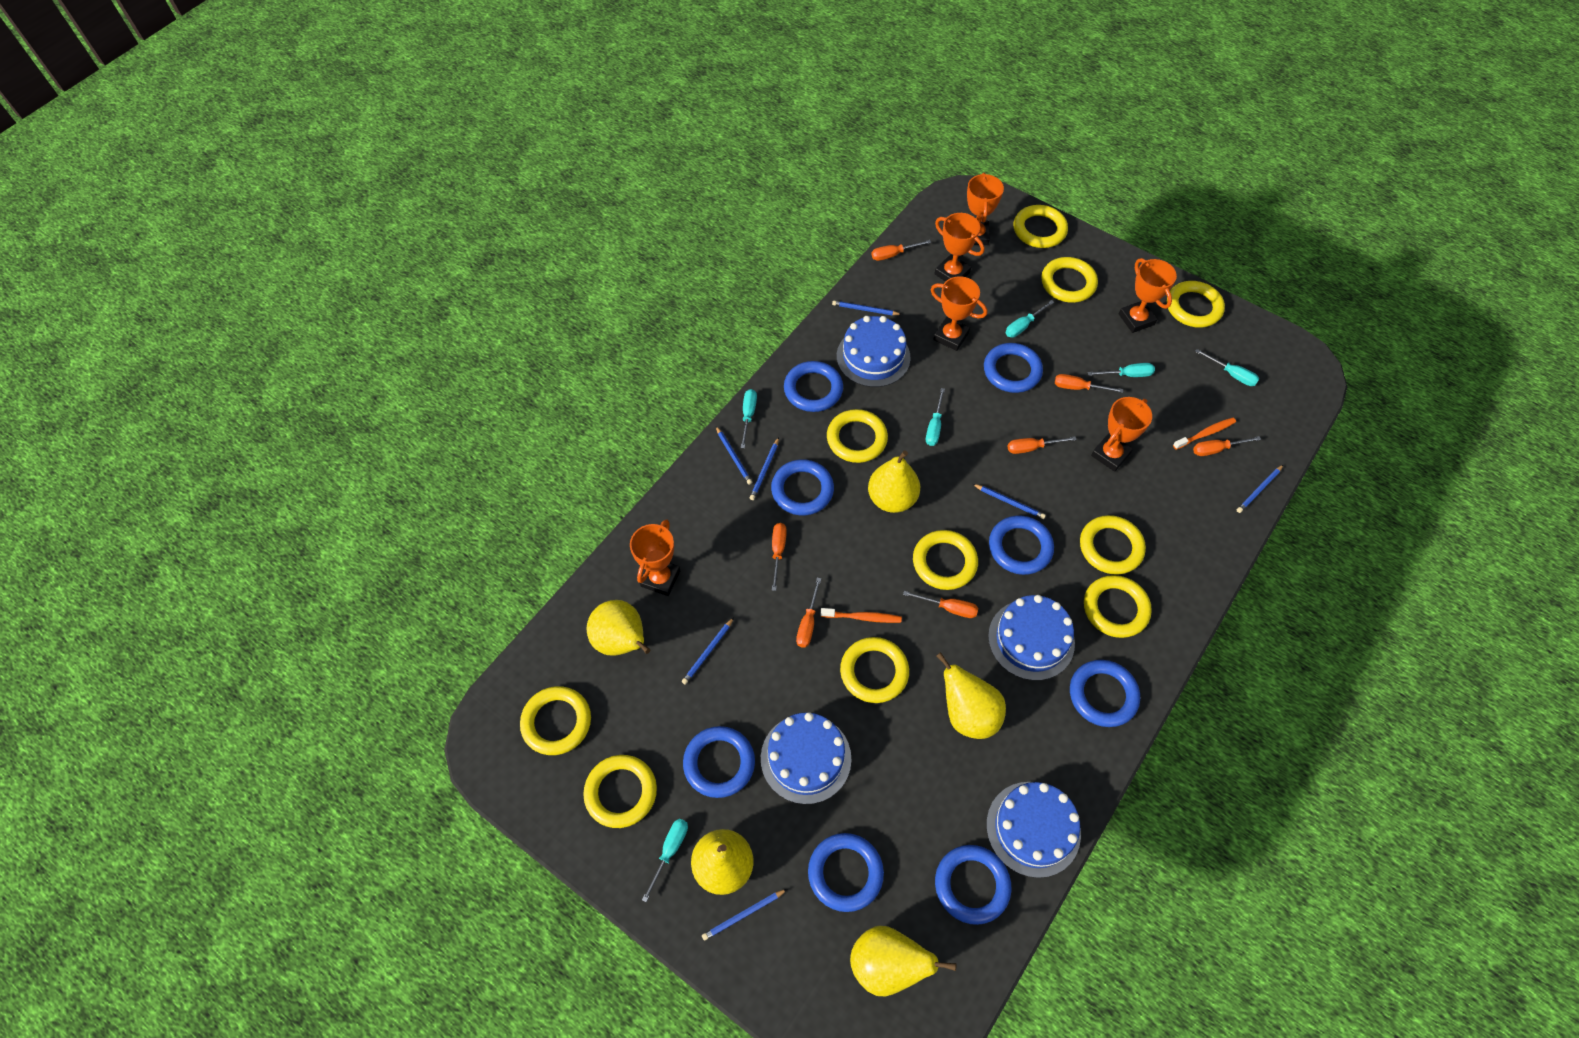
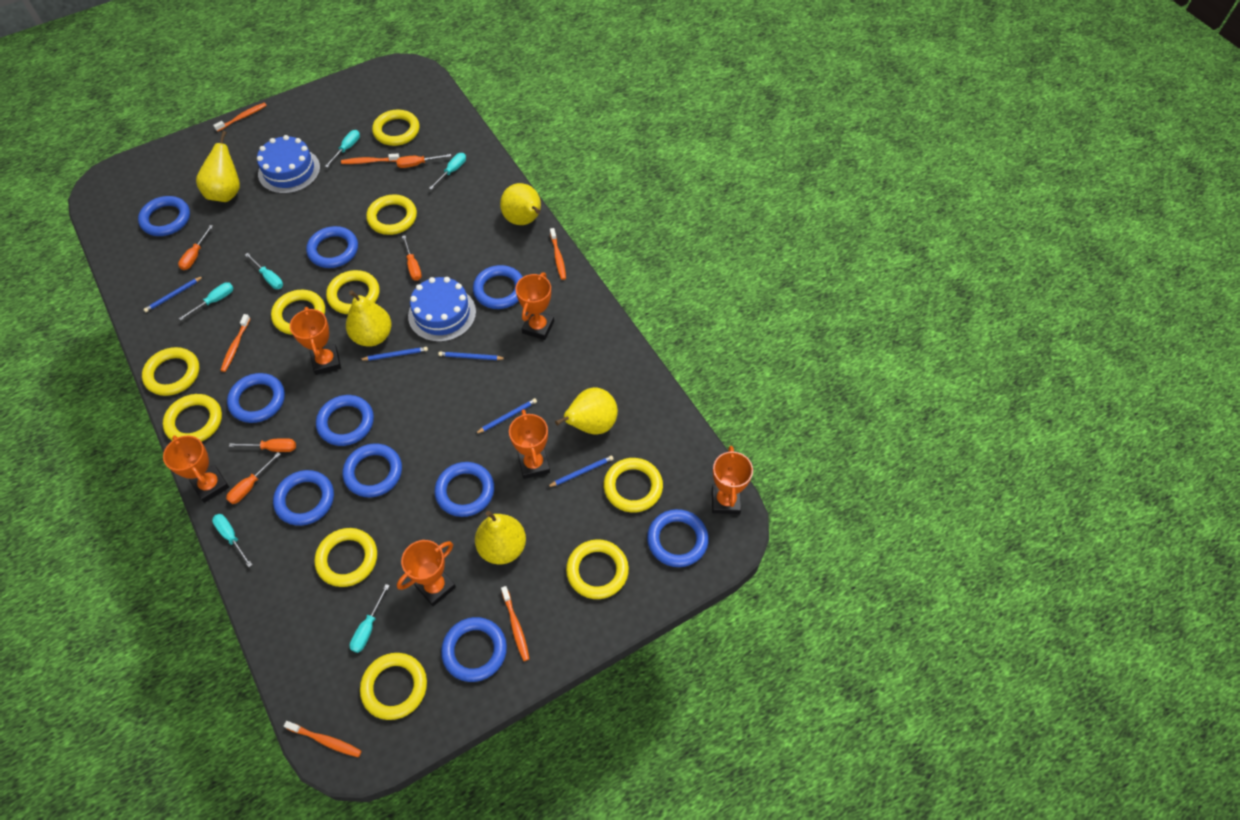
blue cake: 4 -> 2
blue pencil: 7 -> 5
blue ring: 8 -> 10
orange screwdriver: 7 -> 5
orange toothbrush: 2 -> 6

